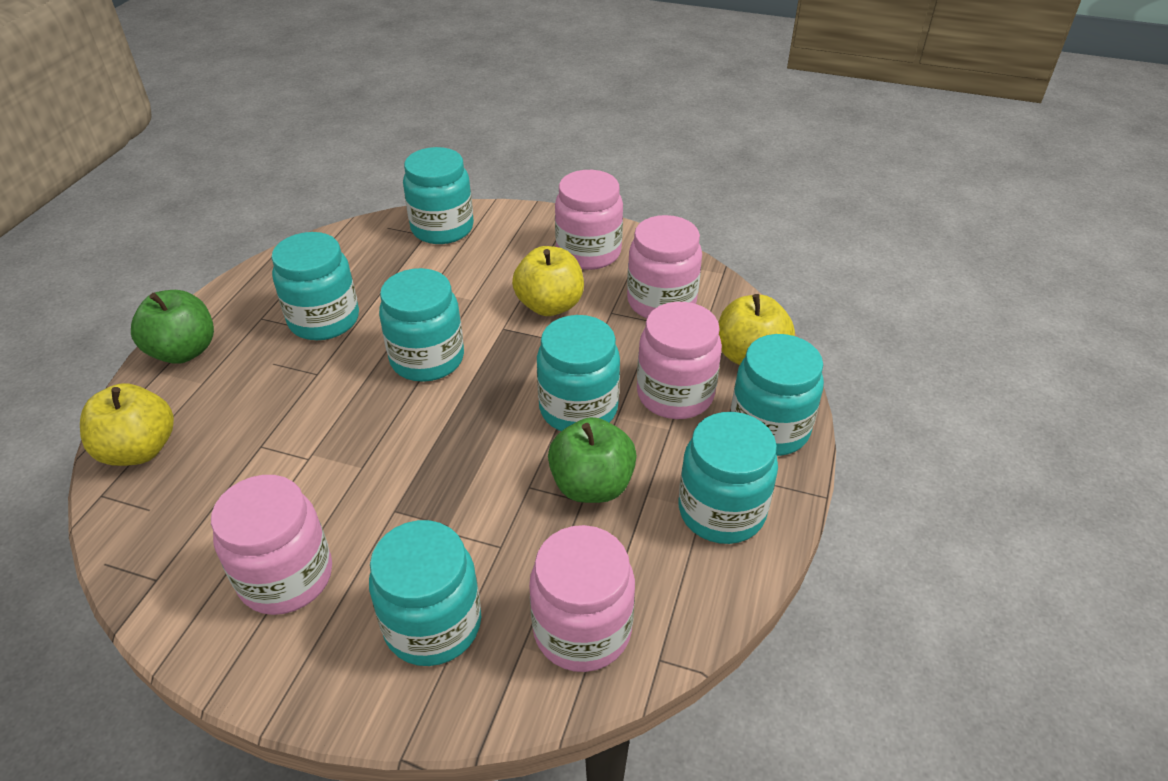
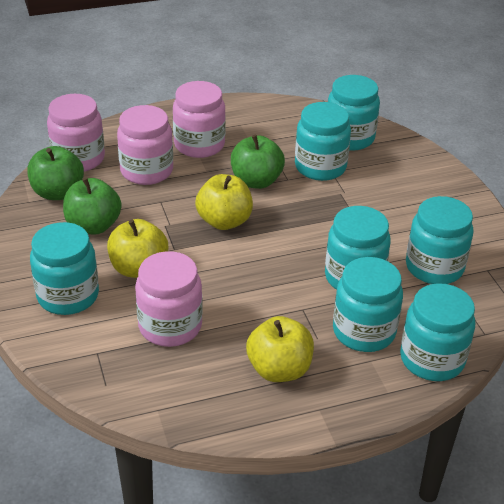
green apple: 2 -> 3
pink jar: 5 -> 4

